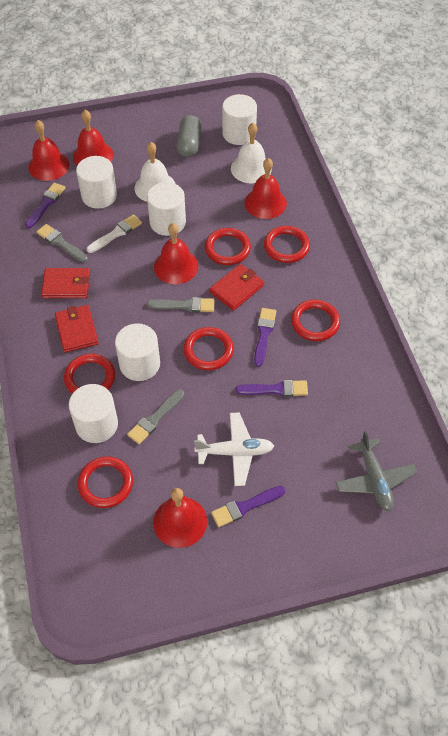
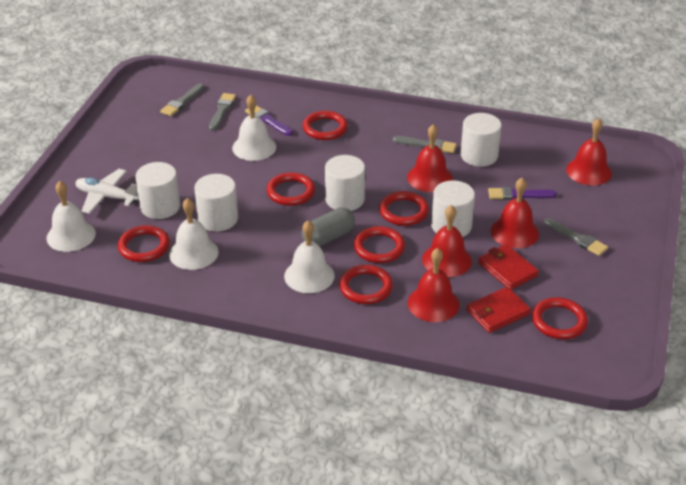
grey brush: 3 -> 4
grey plane: 1 -> 0
purple brush: 4 -> 2
red ring: 6 -> 7
red wallet: 3 -> 2
white bell: 2 -> 4
white brush: 1 -> 0

